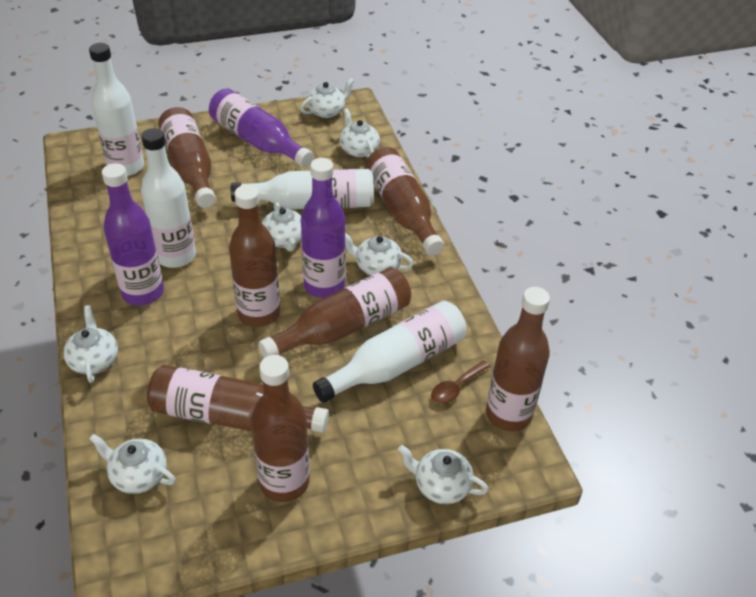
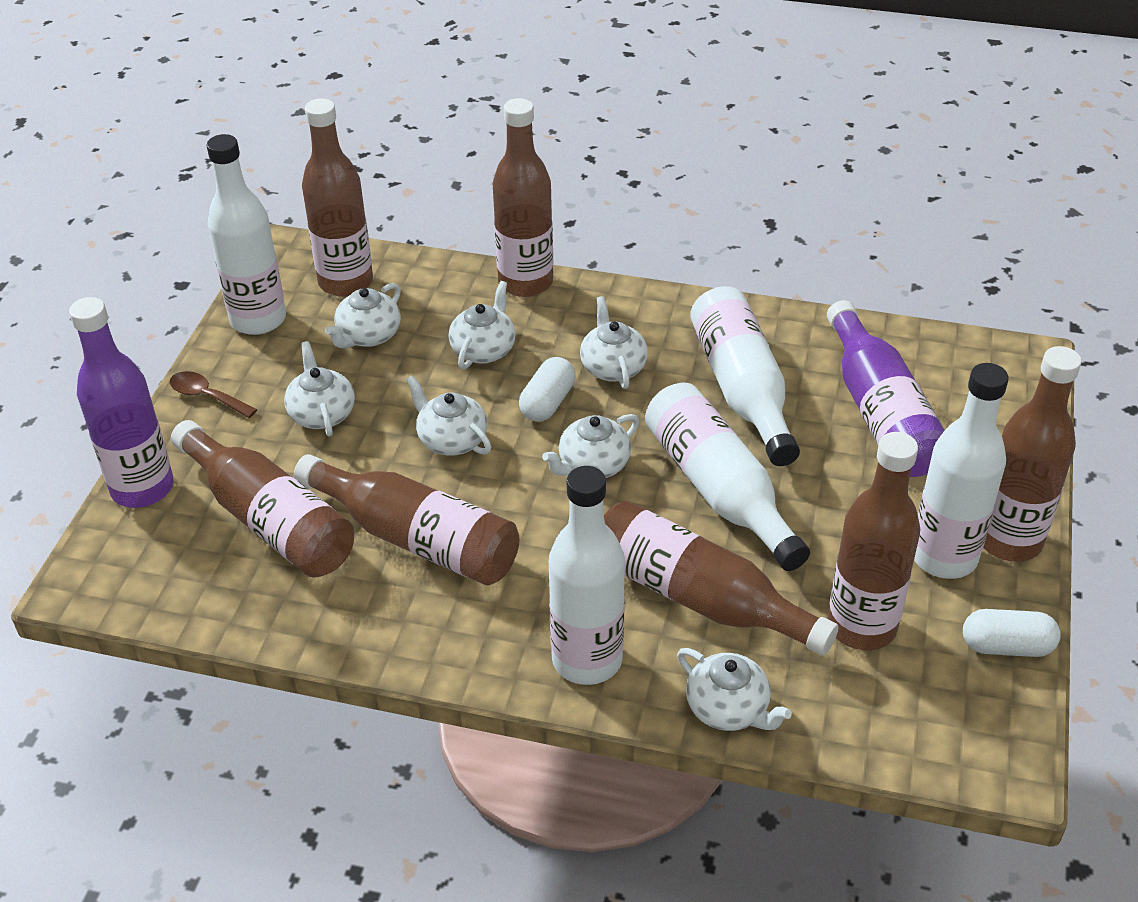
purple bottle: 3 -> 2
white bottle: 4 -> 5
white capsule: 0 -> 2

